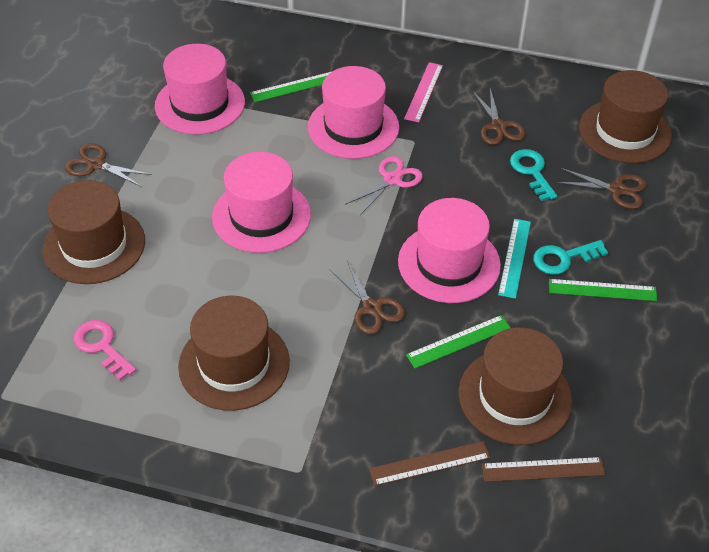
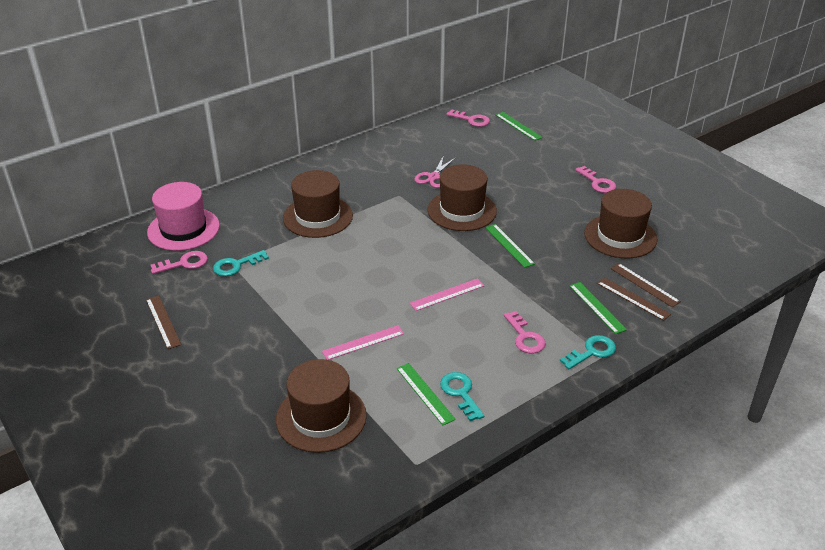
brown ruler: 2 -> 3
brown scissors: 4 -> 0
green ruler: 3 -> 4
pink hat: 4 -> 1
pink key: 1 -> 4
pink ruler: 1 -> 2
turquoise key: 2 -> 3
turquoise ruler: 1 -> 0

